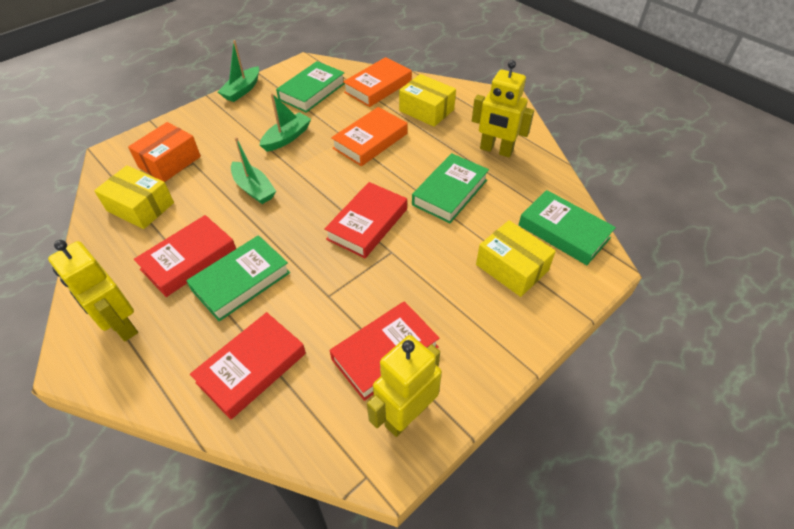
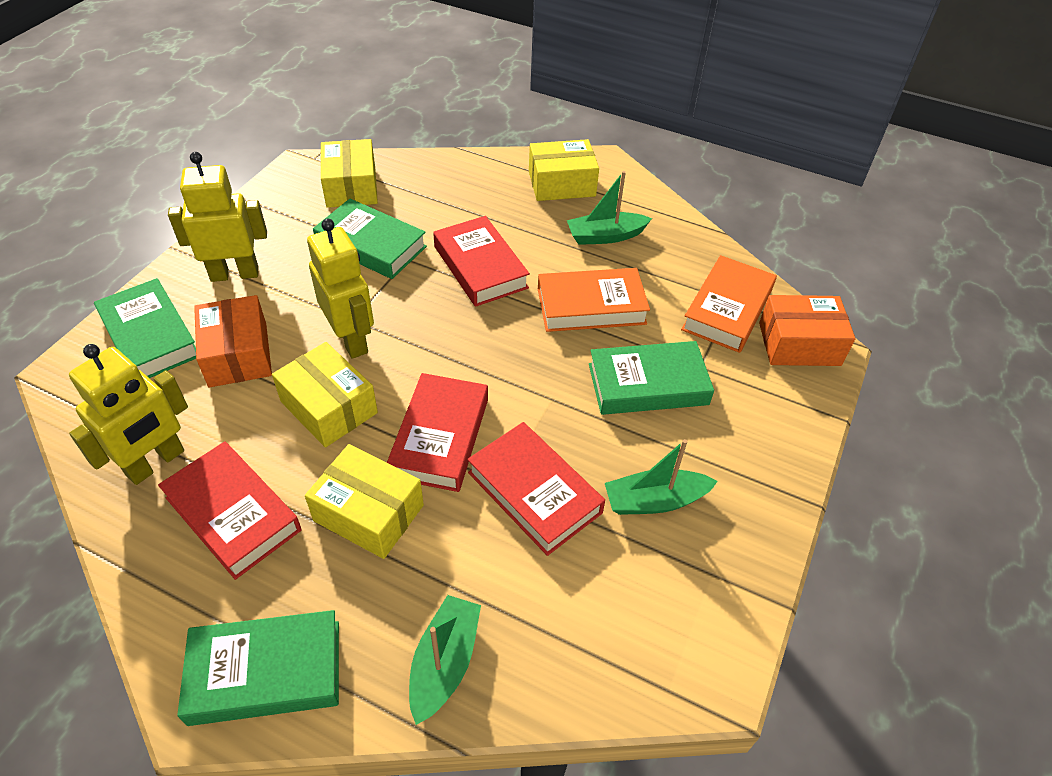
orange box: 1 -> 2
yellow box: 3 -> 4

